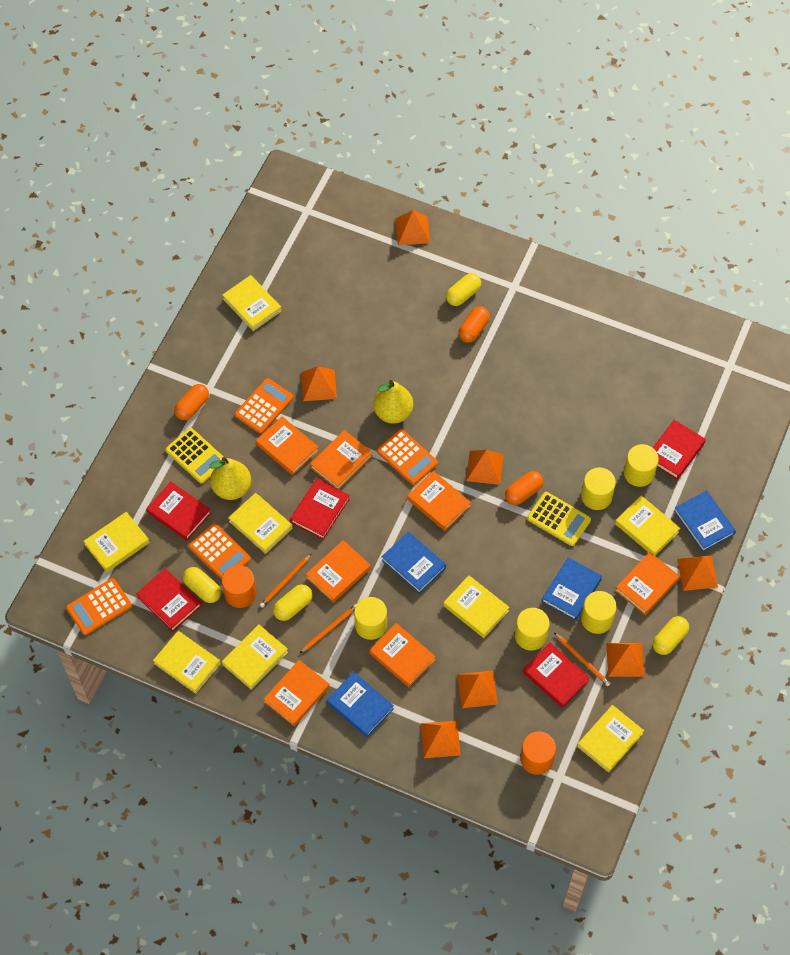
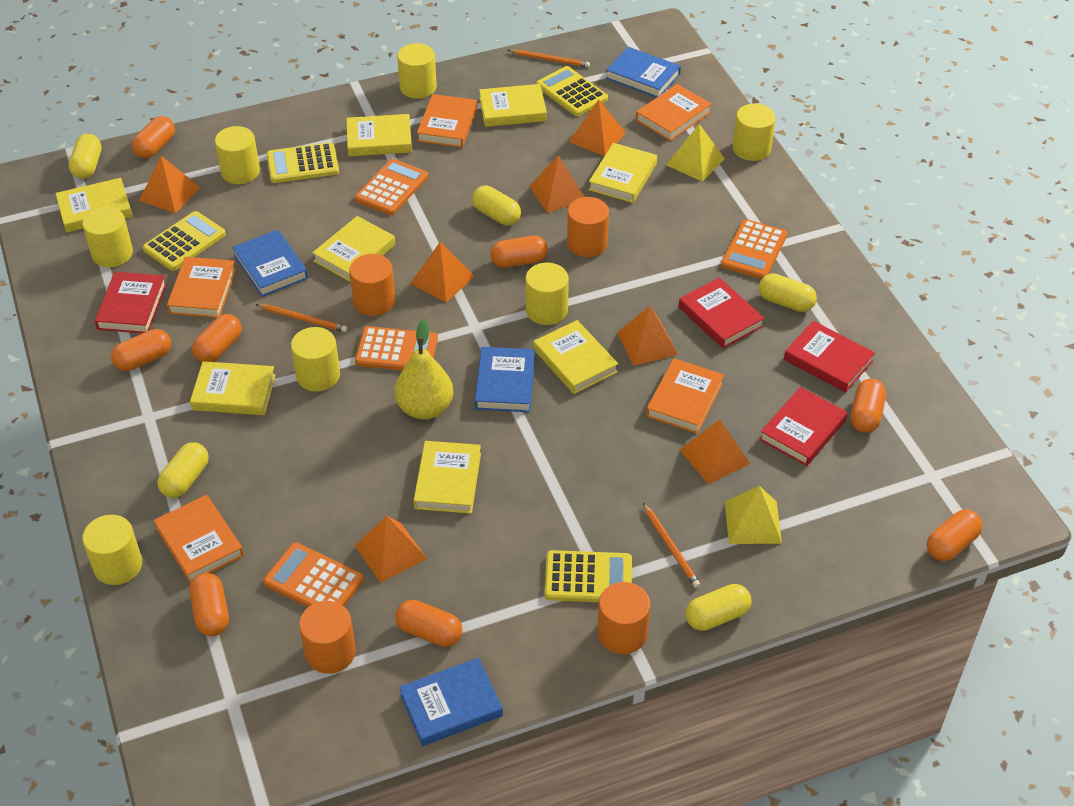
orange book: 7 -> 5
orange capsule: 3 -> 8
orange cylinder: 2 -> 4
red book: 5 -> 4
yellow calculator: 2 -> 4
yellow capsule: 4 -> 5
yellow cylinder: 5 -> 7
yellow pear: 2 -> 1
yellow pyramid: 0 -> 2

